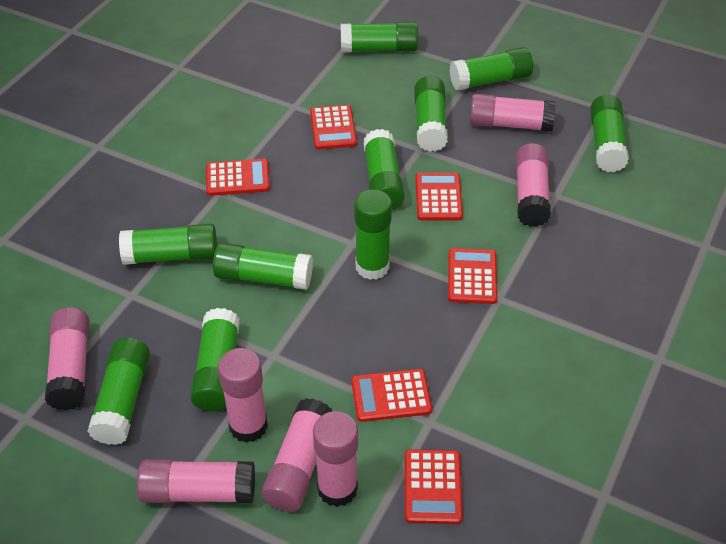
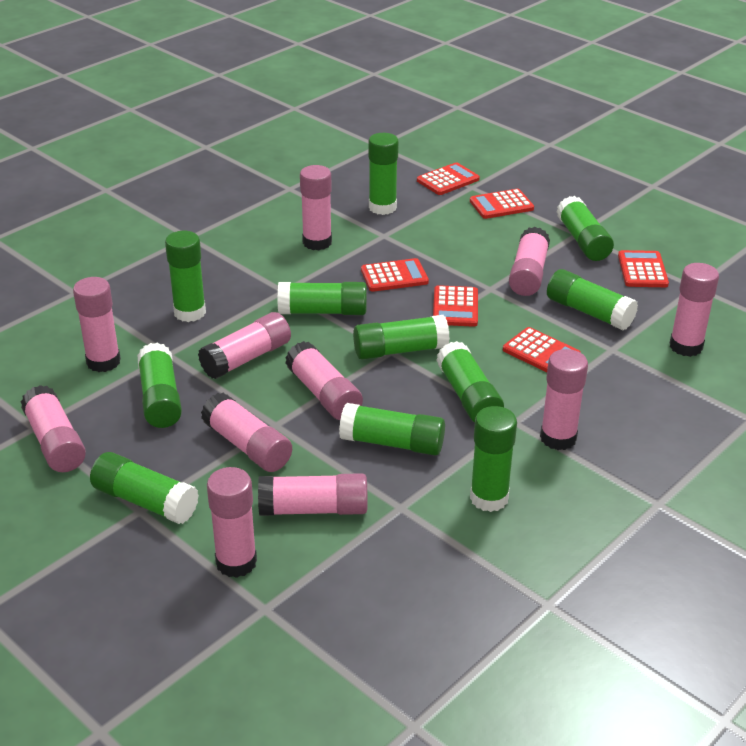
green glue stick: 10 -> 11
pink glue stick: 7 -> 11

